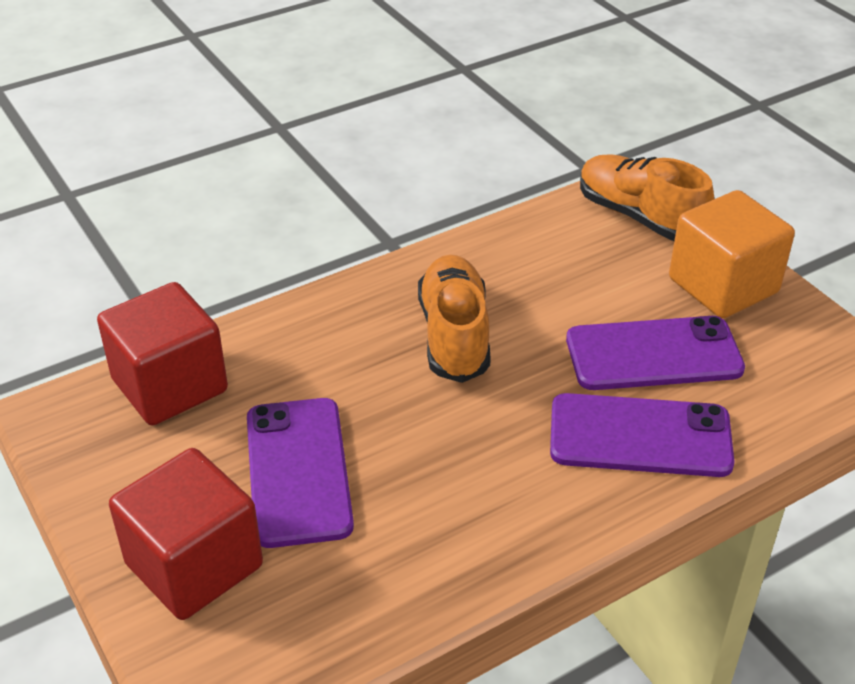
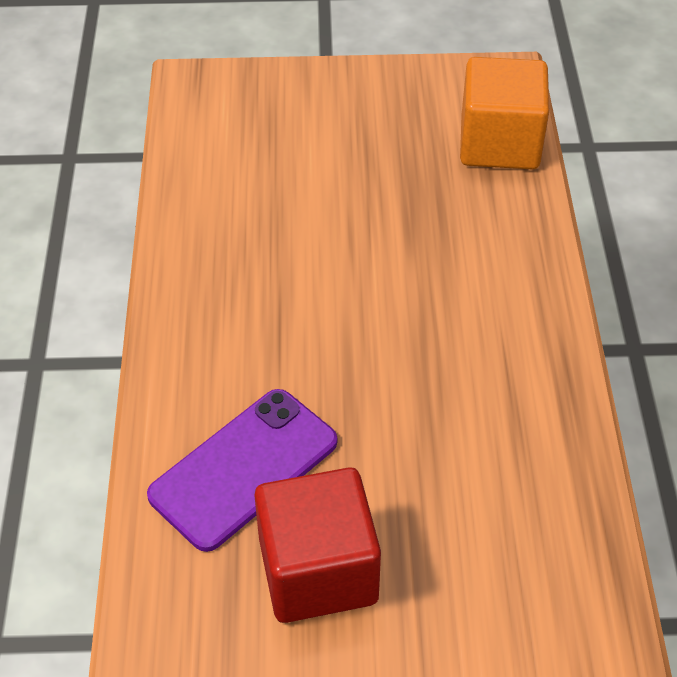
orange shoe: 2 -> 0
purple phone: 3 -> 1
red cube: 2 -> 1

